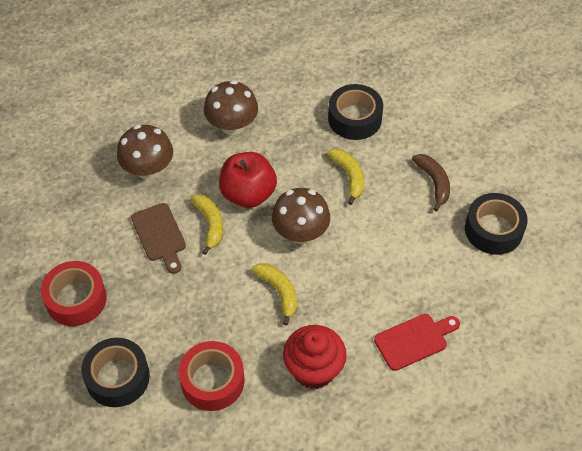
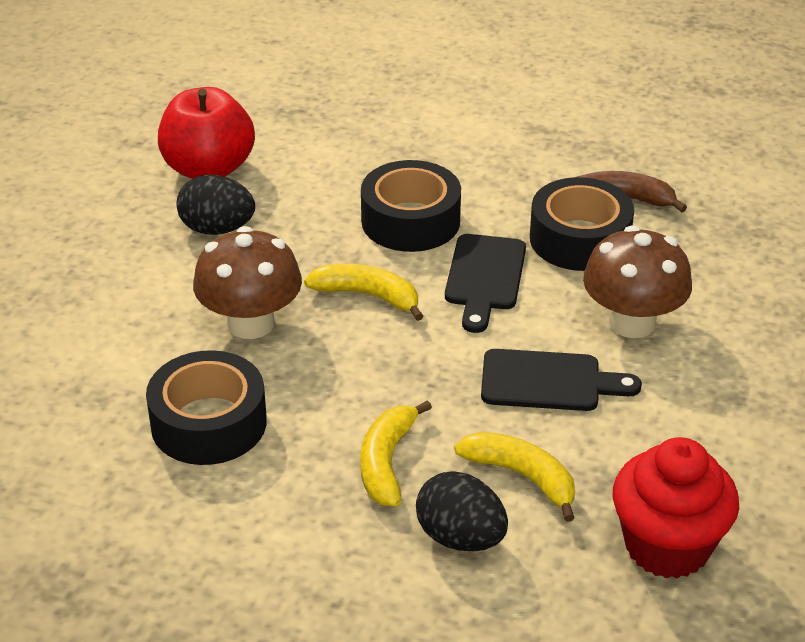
black cutting board: 0 -> 2
black egg: 0 -> 2
brown cutting board: 1 -> 0
brown mushroom: 3 -> 2
red cutting board: 1 -> 0
red tape: 2 -> 0

